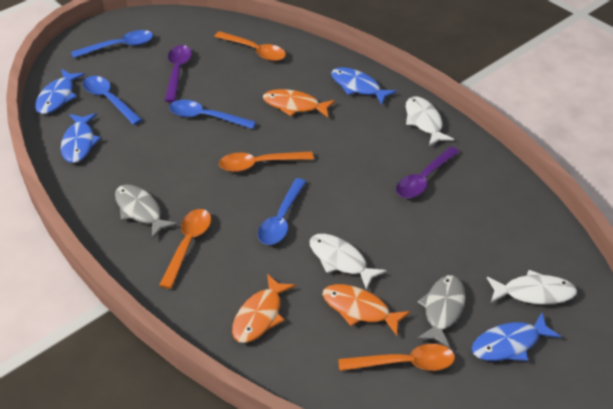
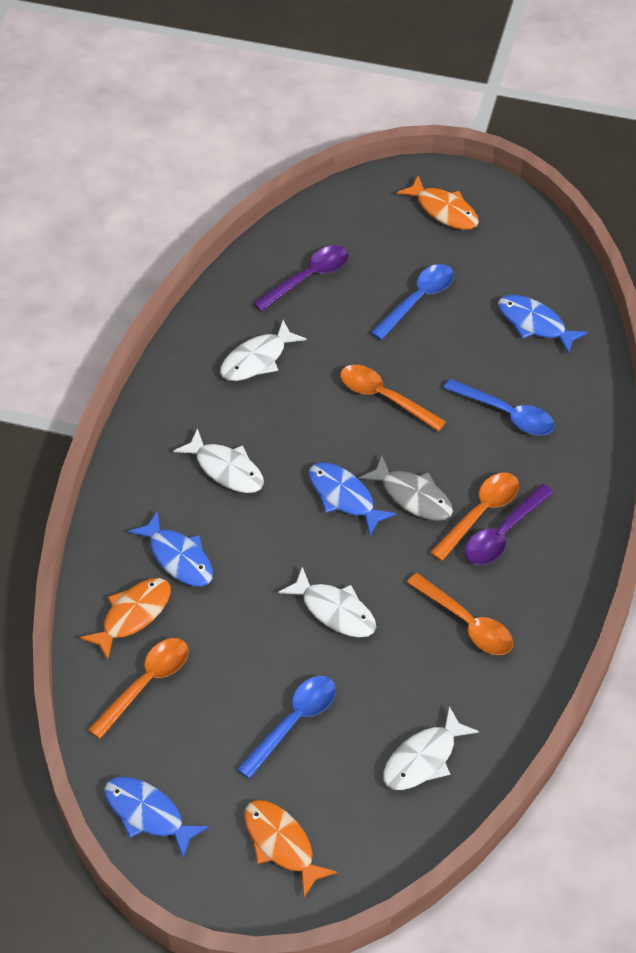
blue spoon: 4 -> 3
grey fish: 2 -> 1
white fish: 3 -> 4

